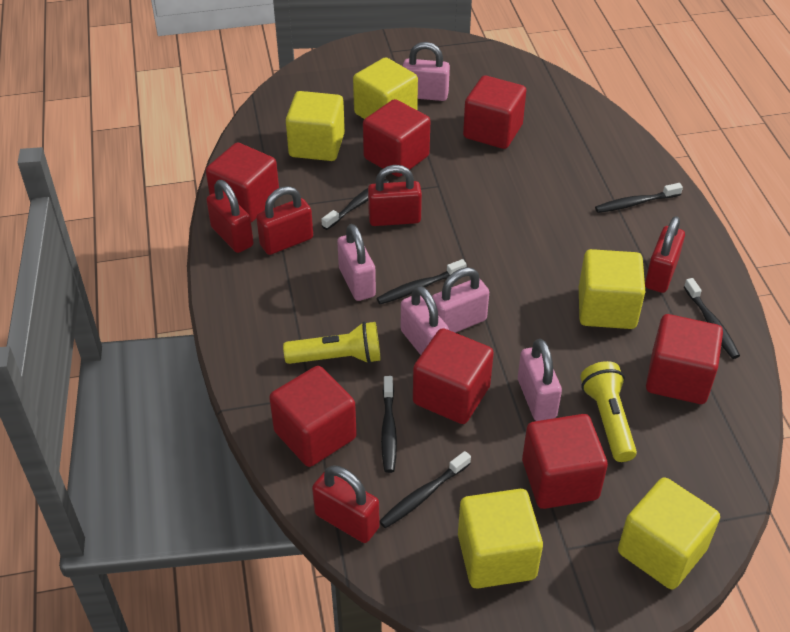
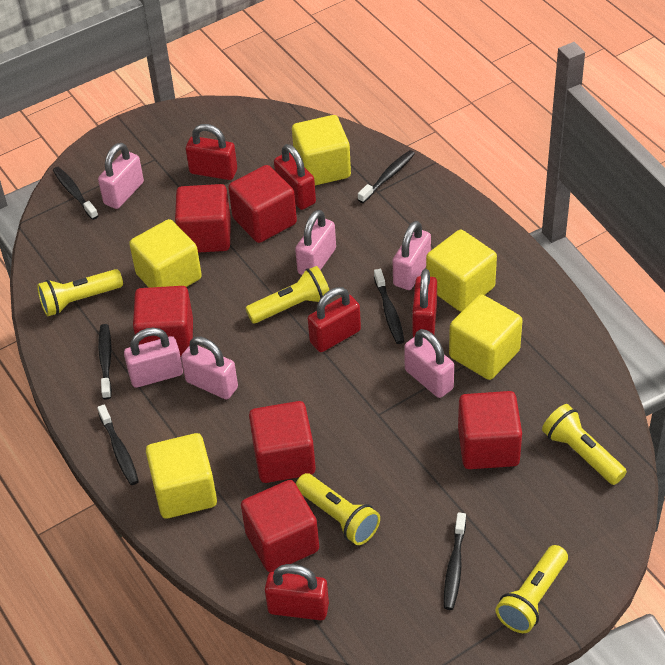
pink padlock: 5 -> 6
red cube: 7 -> 6
yellow flashlight: 2 -> 5

